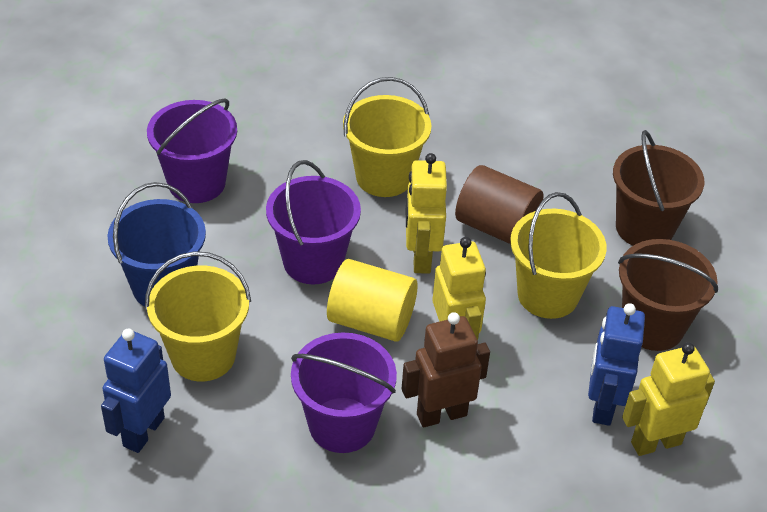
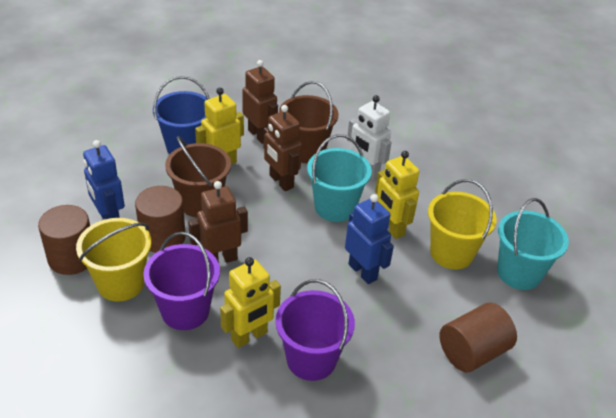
brown cylinder: 1 -> 3
brown robot: 1 -> 3
purple bucket: 3 -> 2
turquoise bucket: 0 -> 2
white robot: 0 -> 1
yellow bucket: 3 -> 2
yellow cylinder: 1 -> 0

